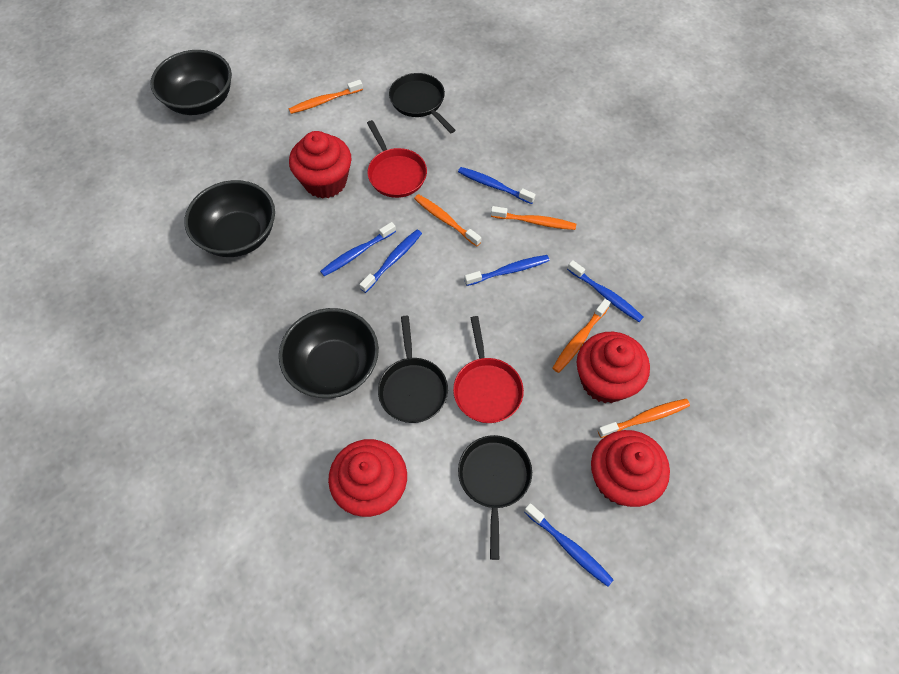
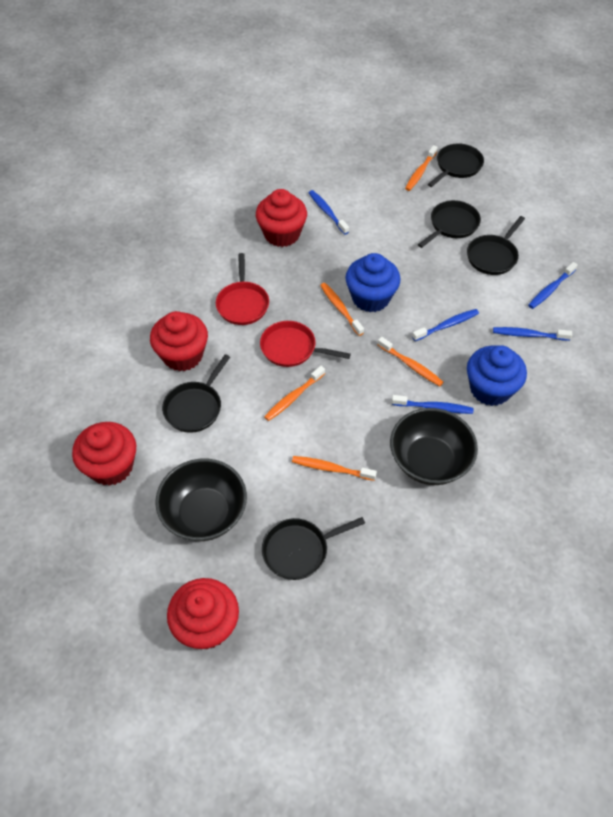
black bowl: 3 -> 2
black pan: 3 -> 5
blue cupcake: 0 -> 2
blue toothbrush: 6 -> 5

